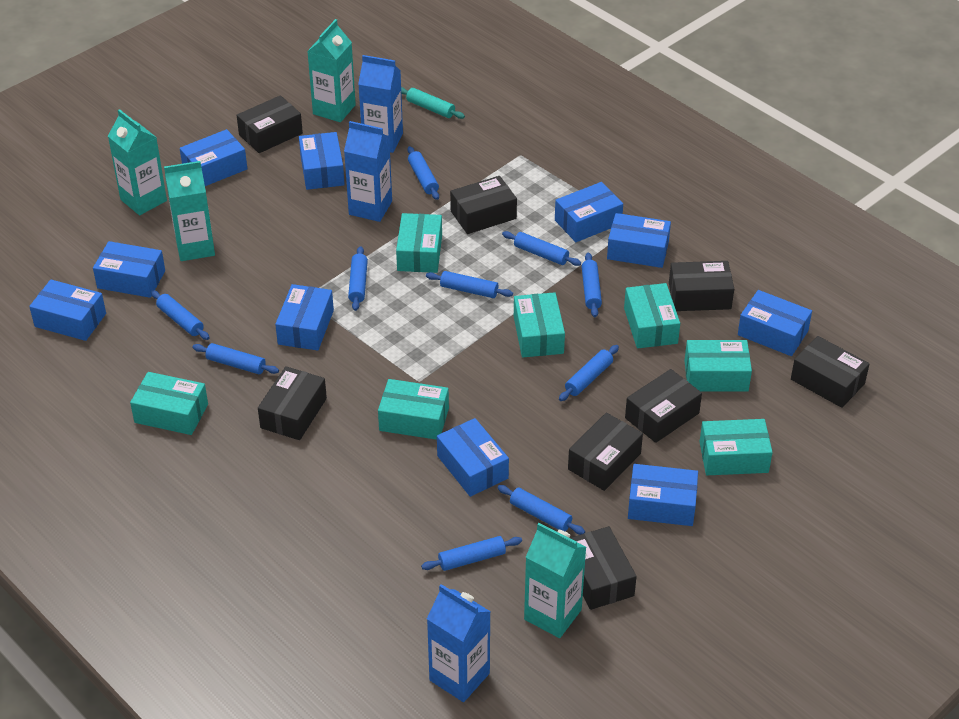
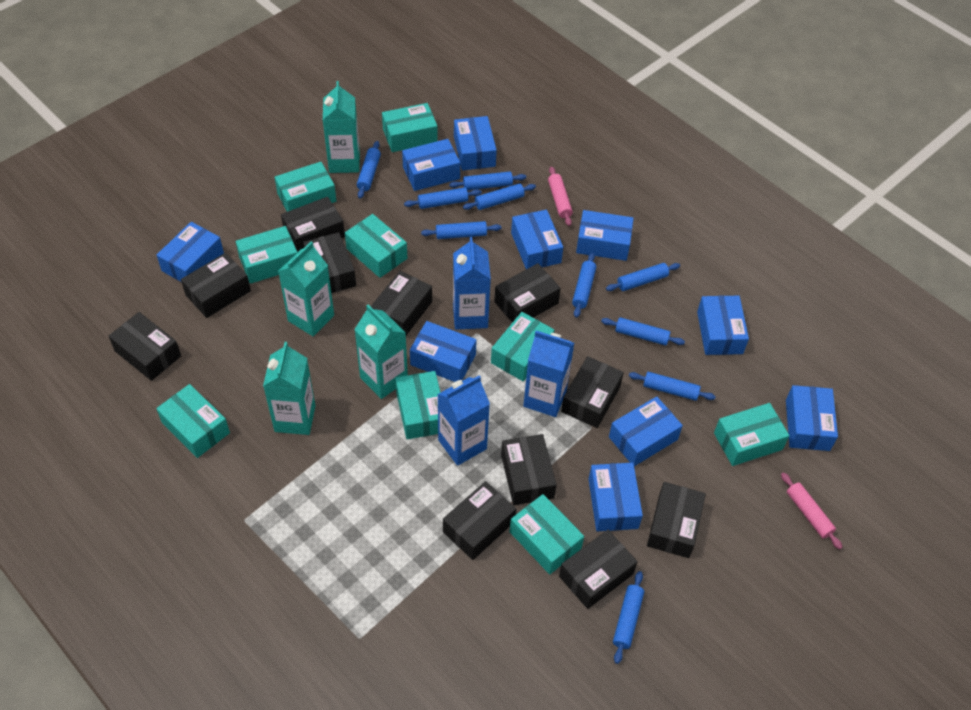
black box: 8 -> 11
pink rolling pin: 0 -> 2
turquoise box: 7 -> 9
turquoise rolling pin: 1 -> 0

